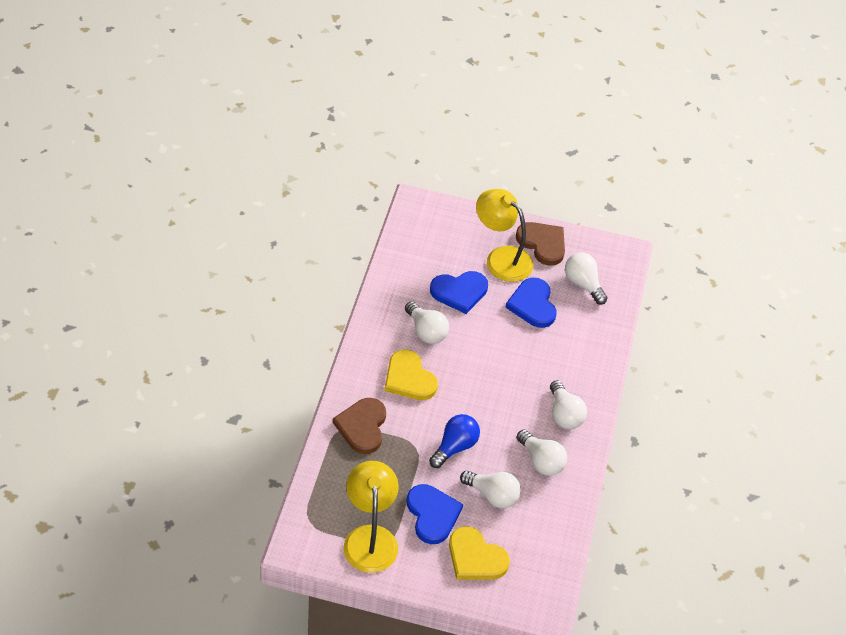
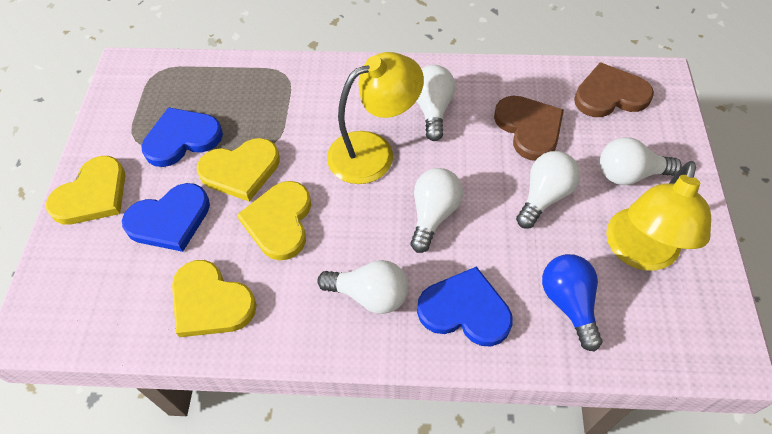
yellow heart: 2 -> 4

